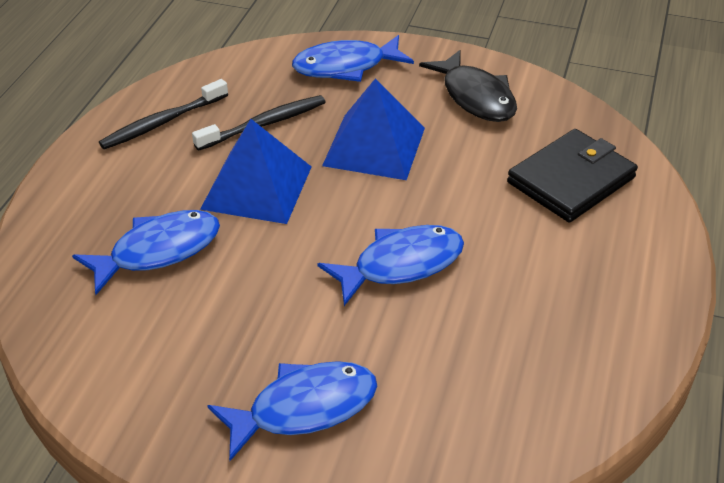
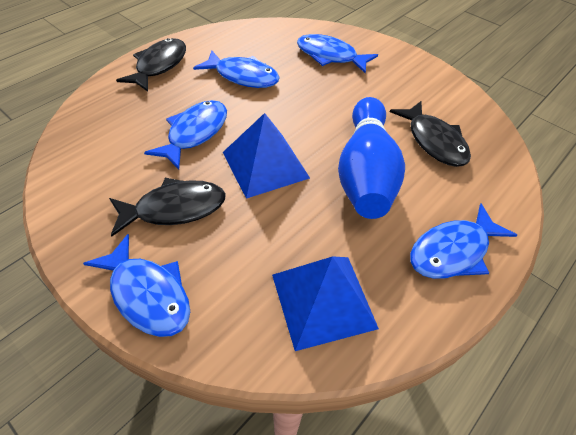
black fish: 1 -> 3
black toothbrush: 2 -> 0
black wallet: 1 -> 0
blue bowling pin: 0 -> 1
blue fish: 4 -> 5

